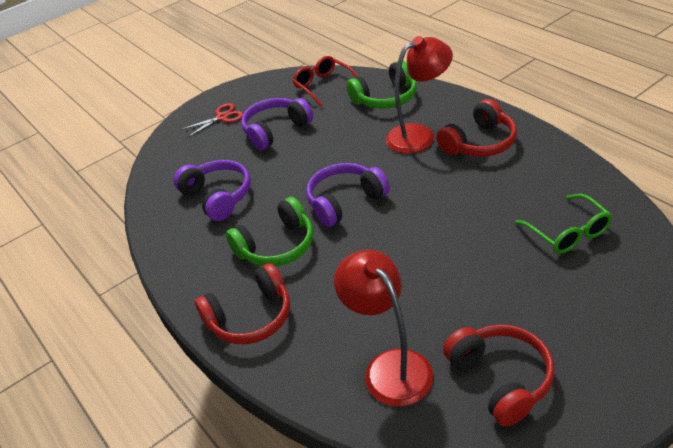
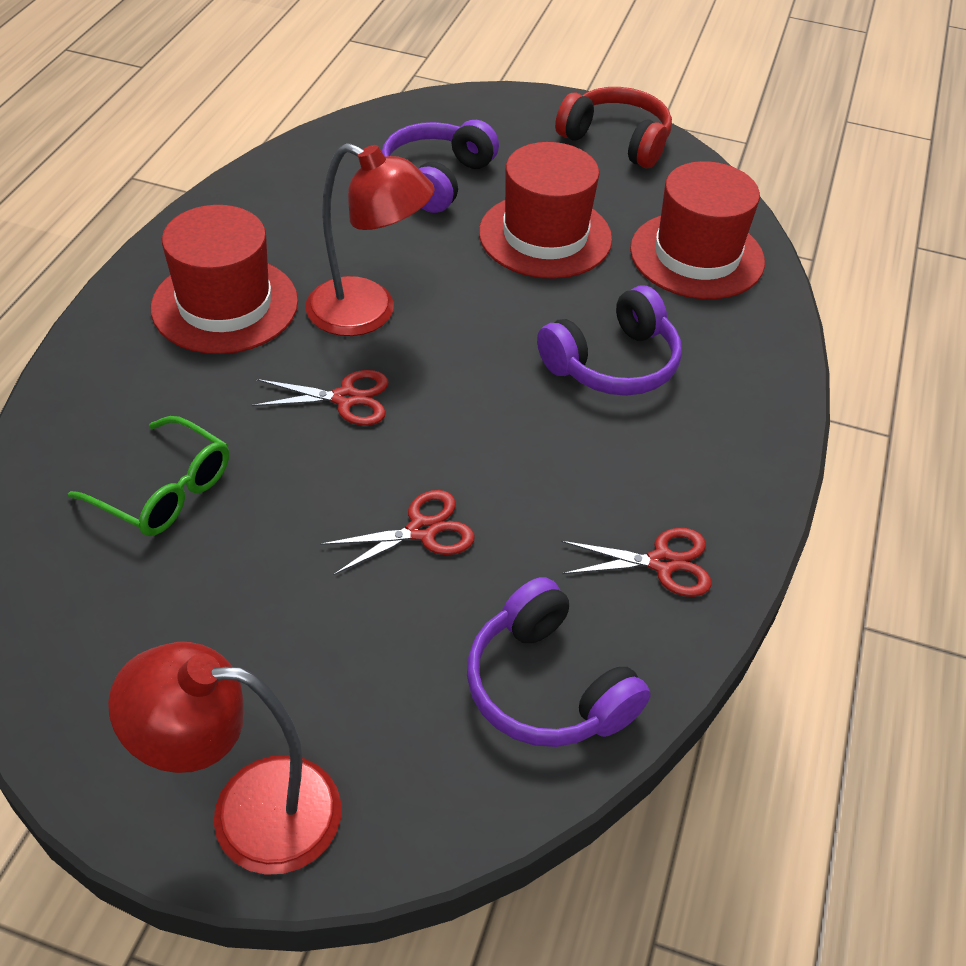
green headphones: 2 -> 0
red glasses: 1 -> 0
red hat: 0 -> 3
red headphones: 3 -> 1
red scissors: 1 -> 3

